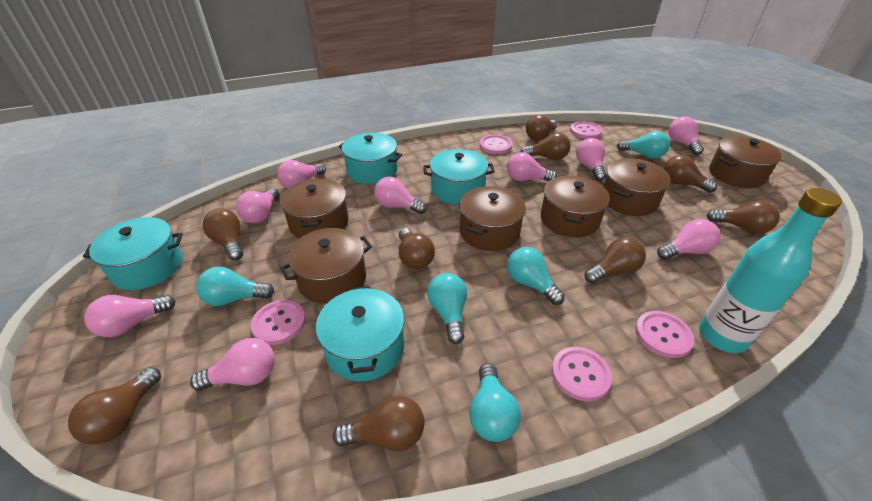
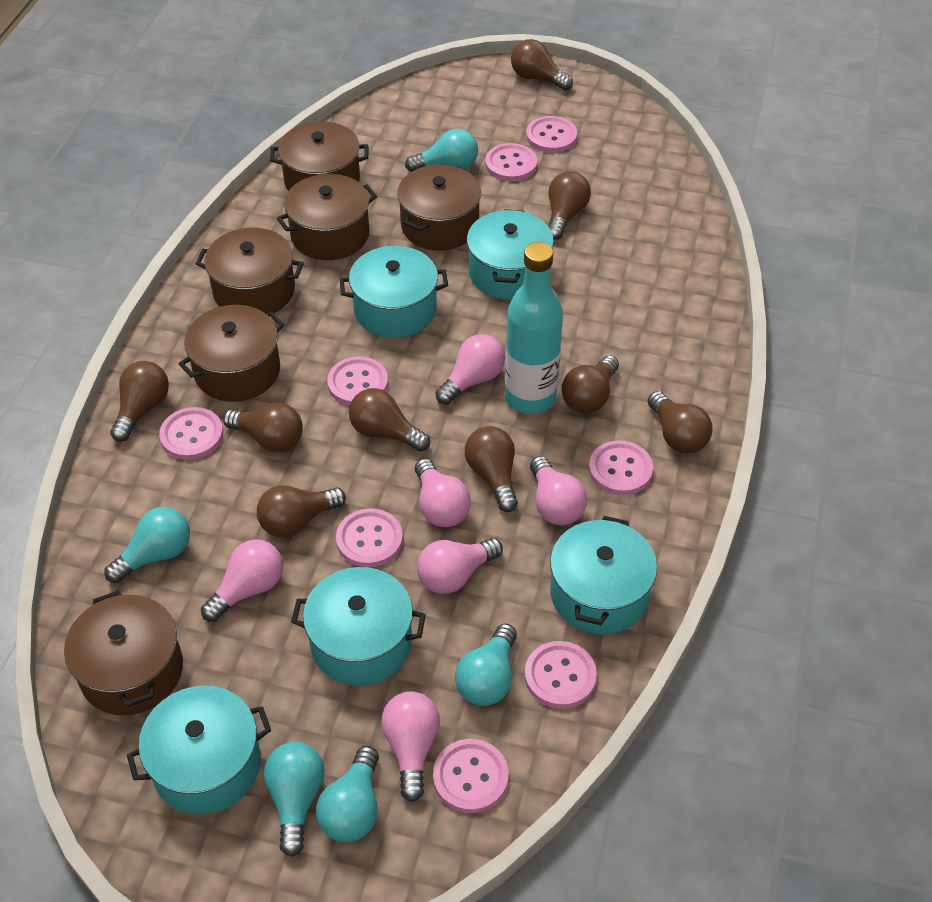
pink button: 5 -> 8
pink light bulb: 9 -> 6
turquoise pot: 4 -> 5

